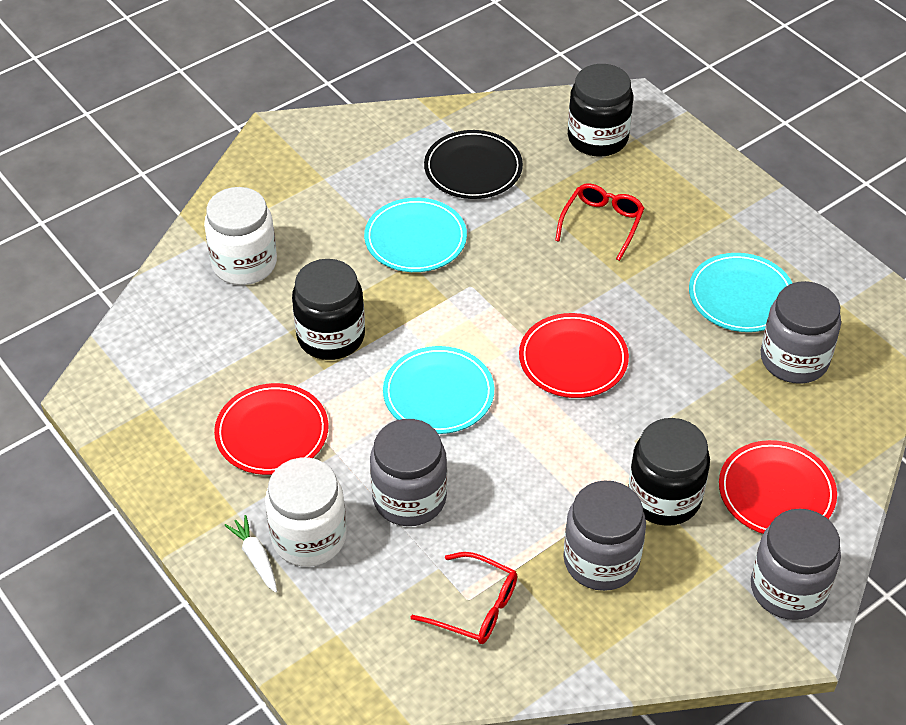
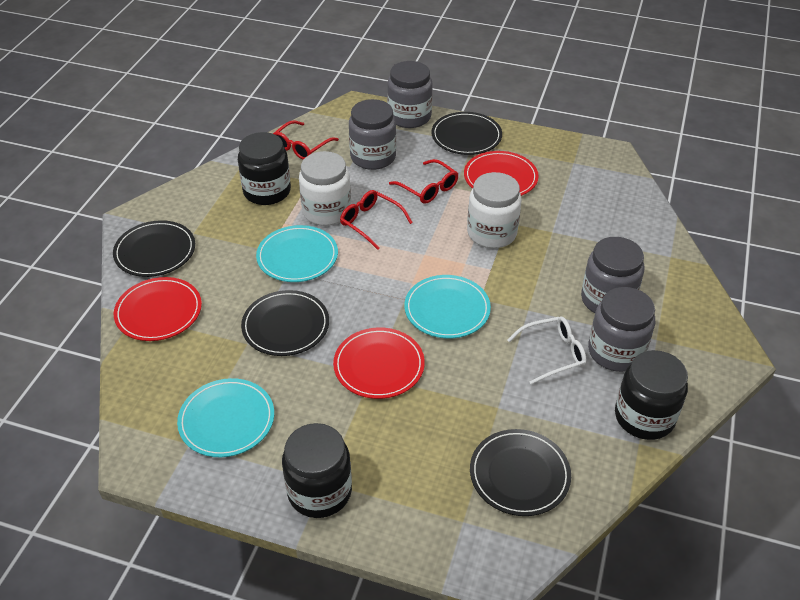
black plate: 1 -> 4
red glasses: 2 -> 3
white carrot: 1 -> 0
white glasses: 0 -> 1

